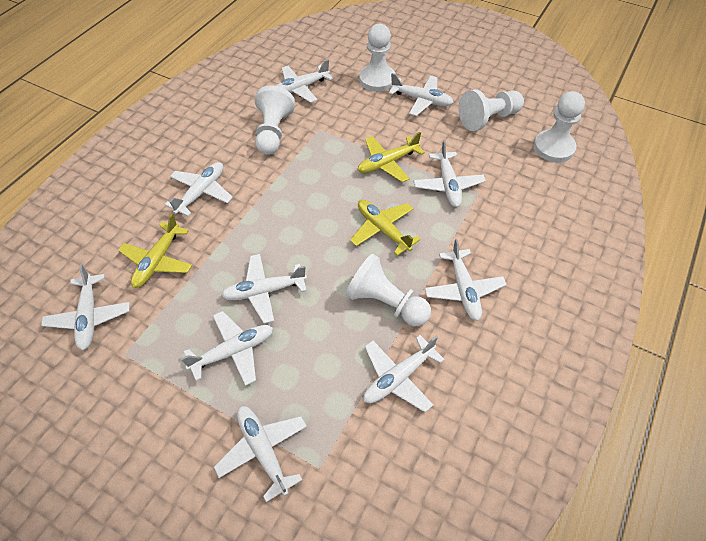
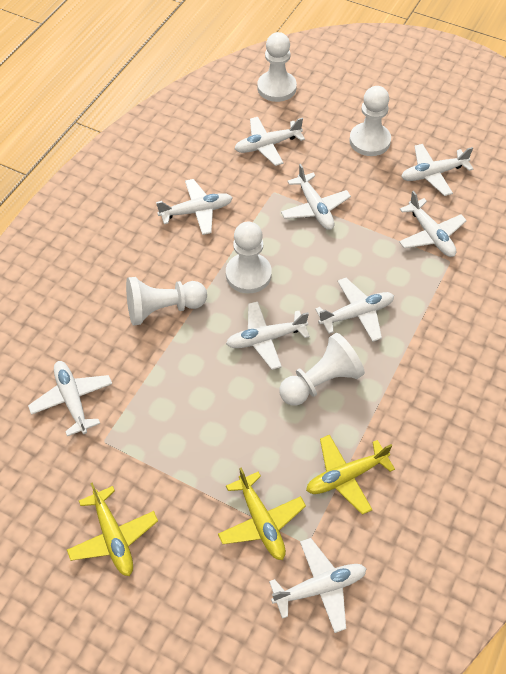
white plane: 10 -> 9

